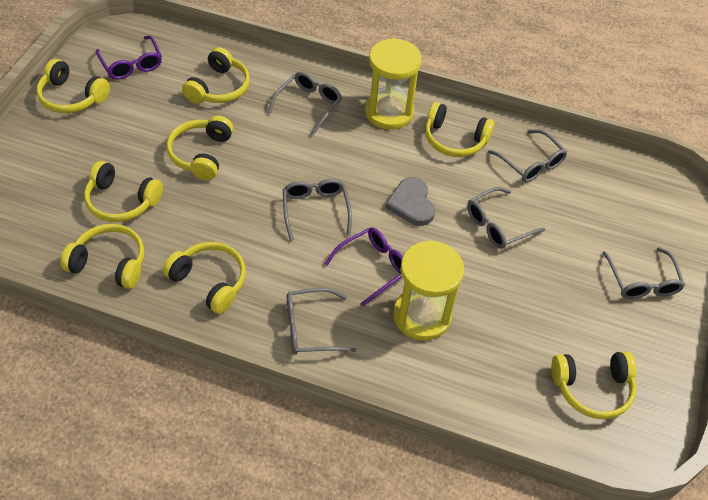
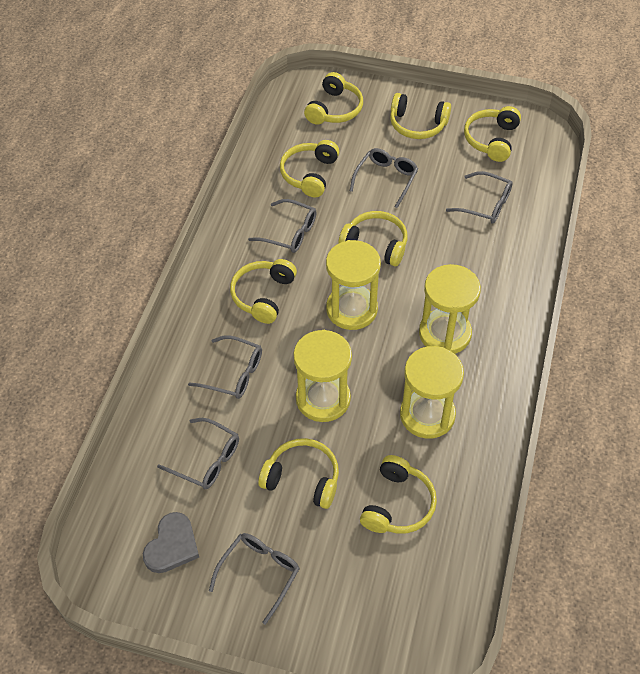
purple glasses: 2 -> 0
yellow hourglass: 2 -> 4

